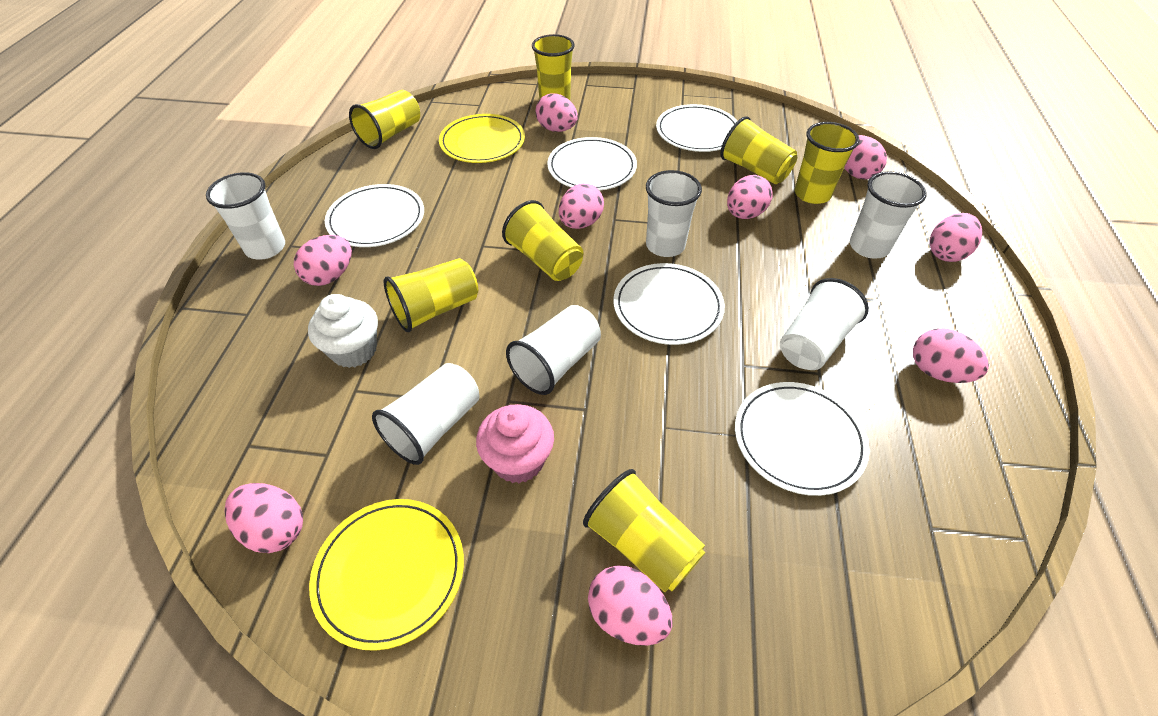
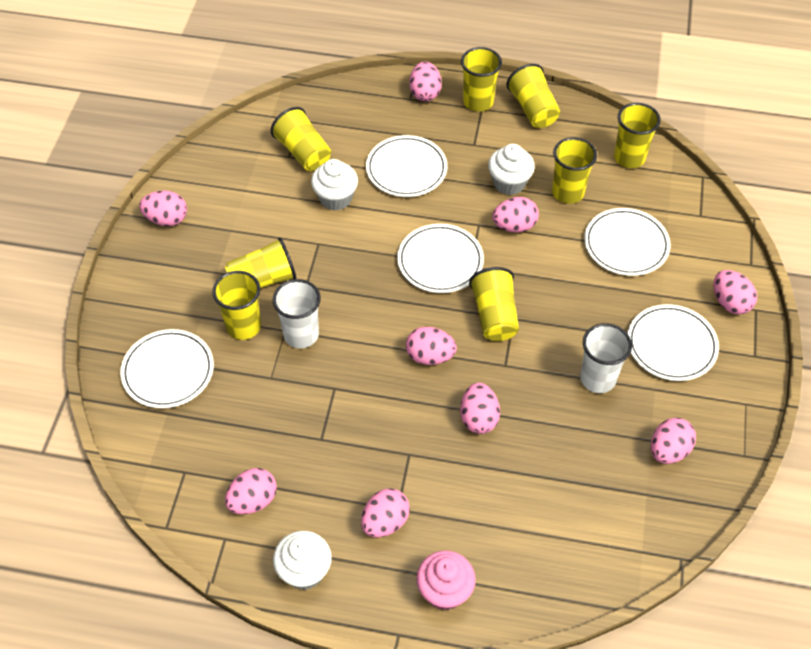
white cup: 6 -> 2
white cupcake: 1 -> 3
yellow cup: 7 -> 8
yellow plate: 2 -> 0

